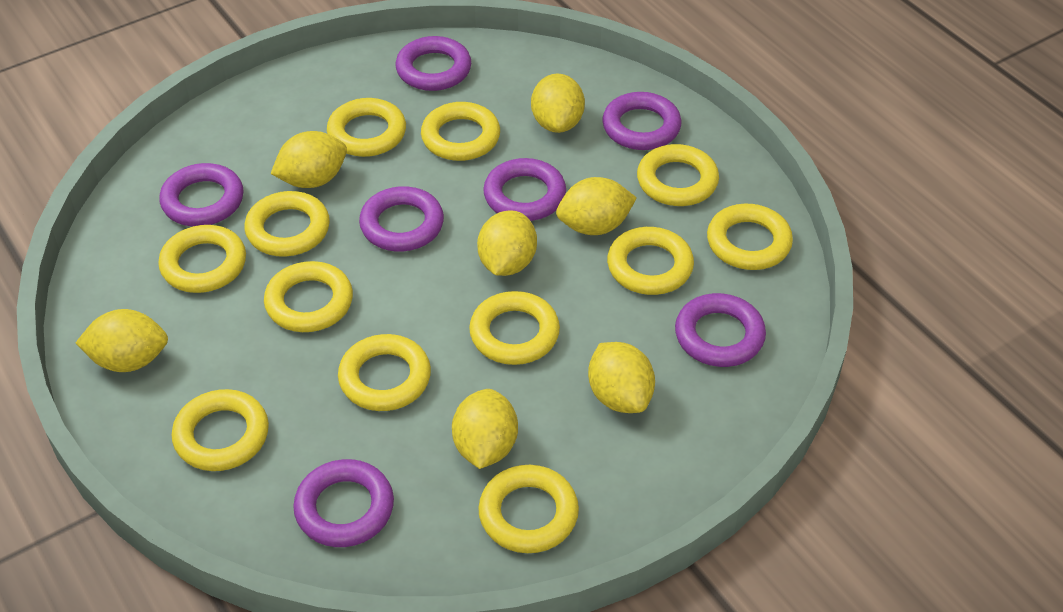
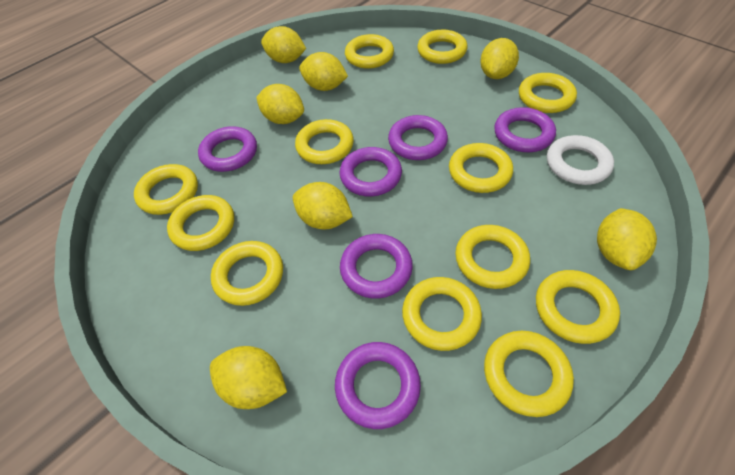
purple ring: 7 -> 6
white ring: 0 -> 1

